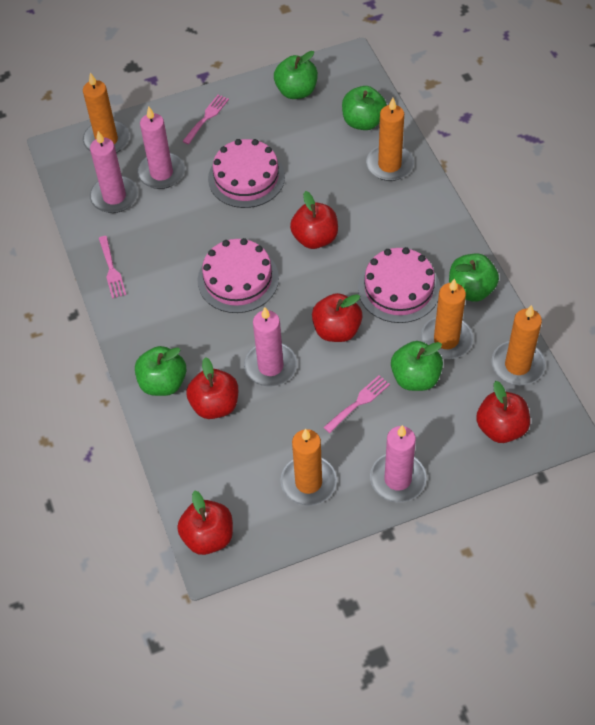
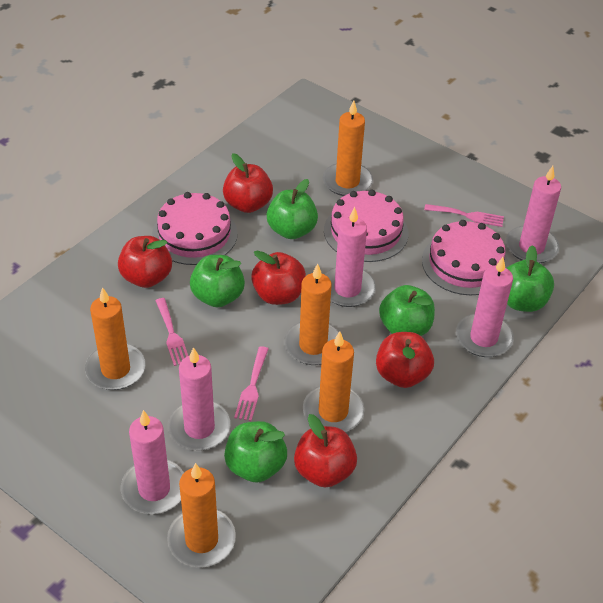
pink candle: 4 -> 5

